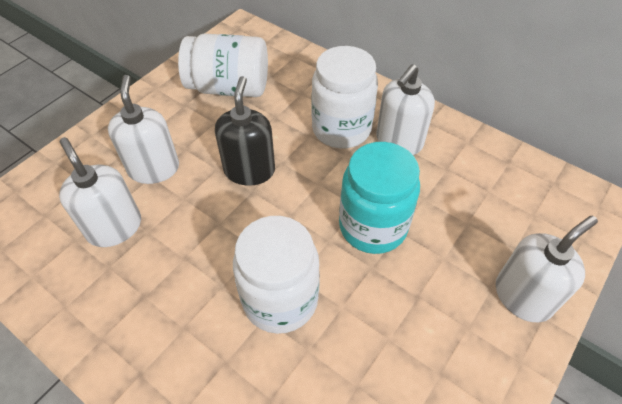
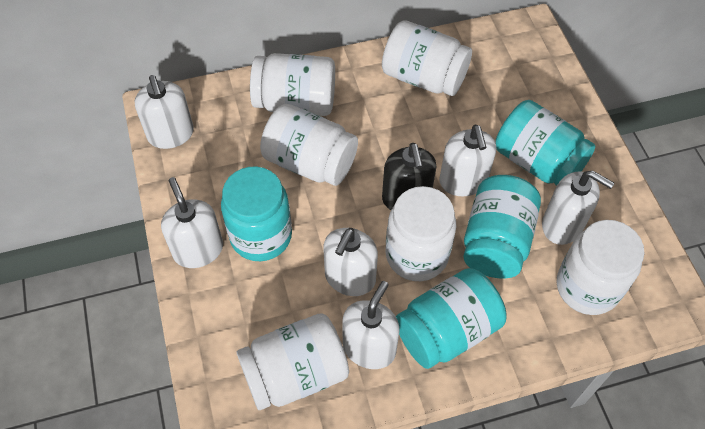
turquoise jar: 1 -> 4
white jar: 3 -> 6
white soap dispenser: 4 -> 6

